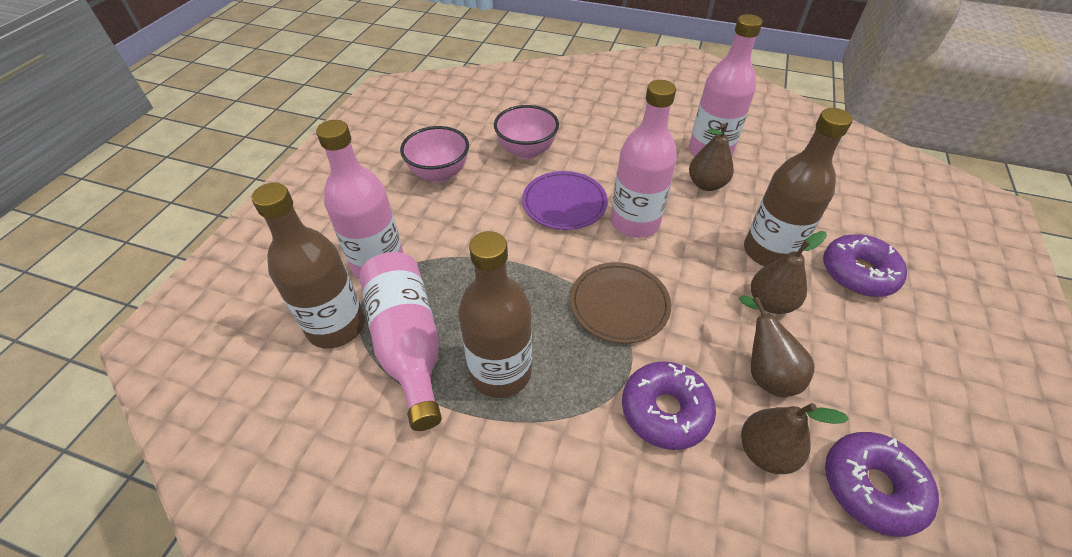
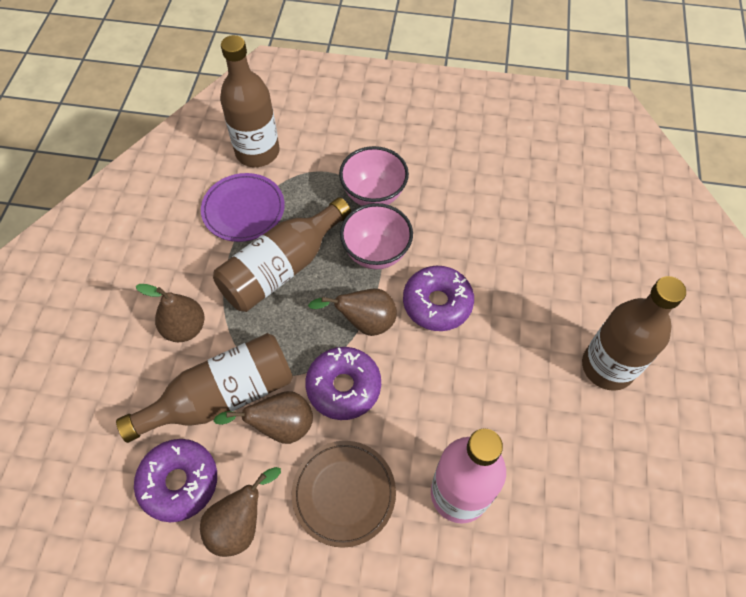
brown bottle: 3 -> 4
pink bottle: 4 -> 1

